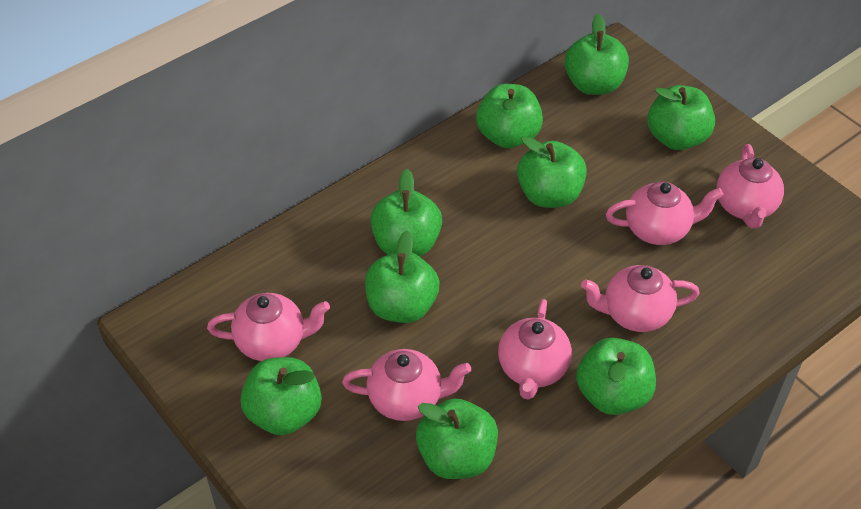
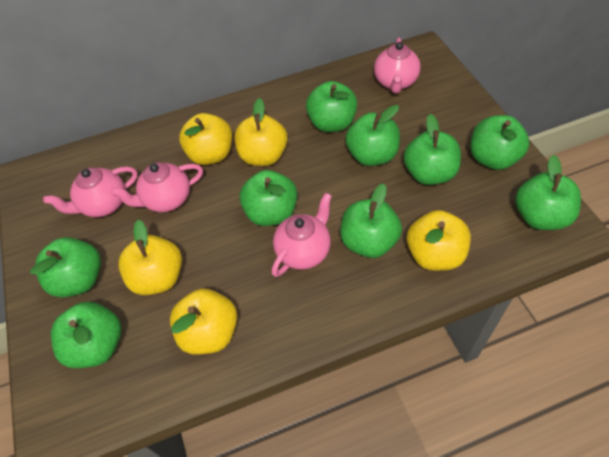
pink teapot: 6 -> 4
yellow apple: 0 -> 5

